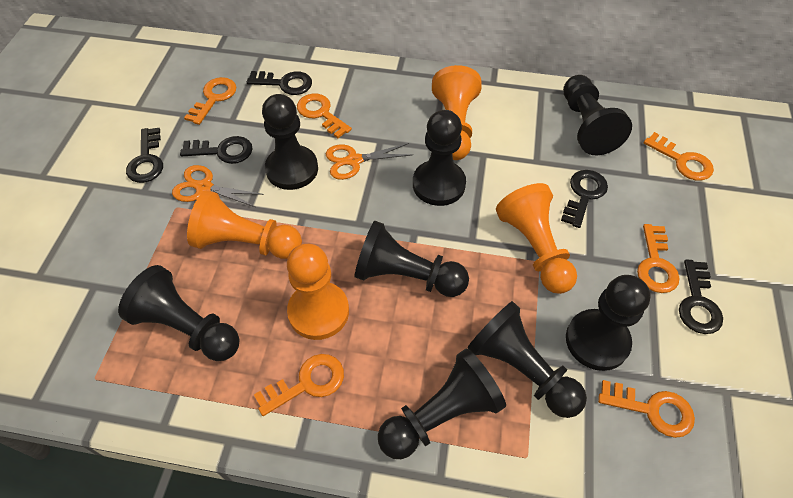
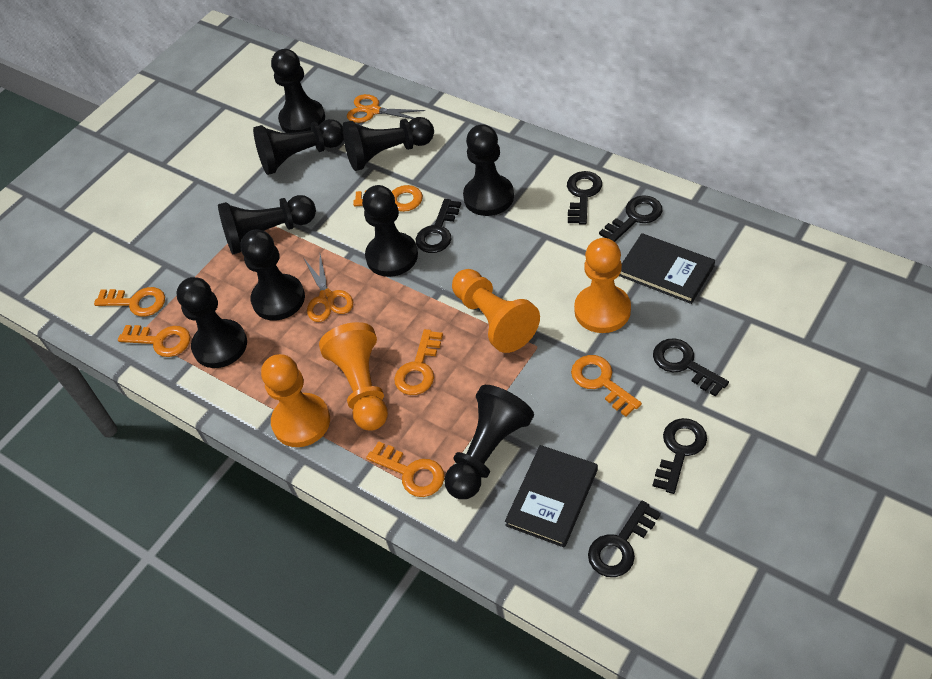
black book: 0 -> 2
black key: 5 -> 6
black pawn: 8 -> 9

